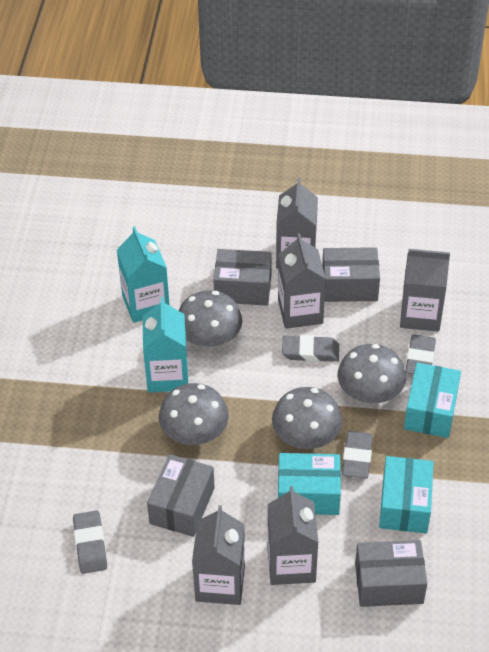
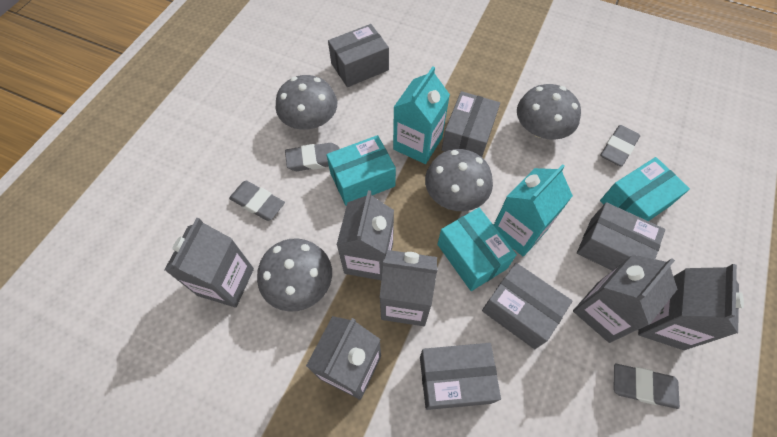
grey box: 4 -> 5
grey carton: 5 -> 6

